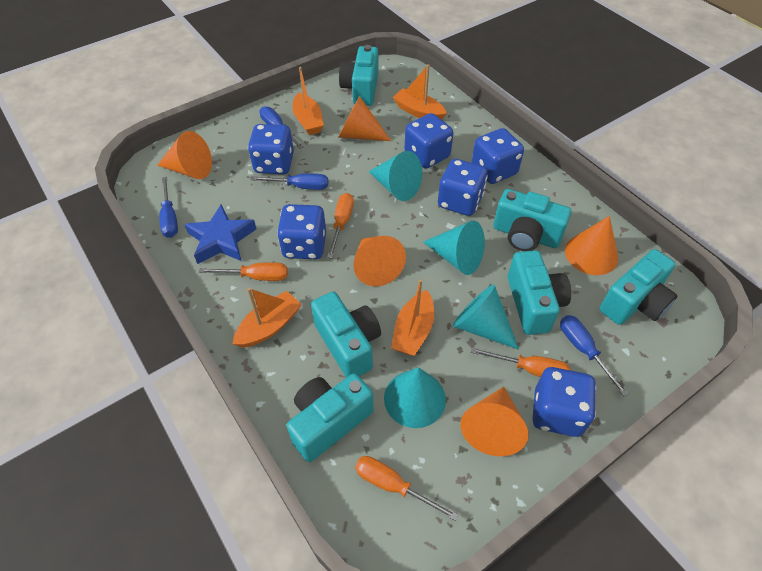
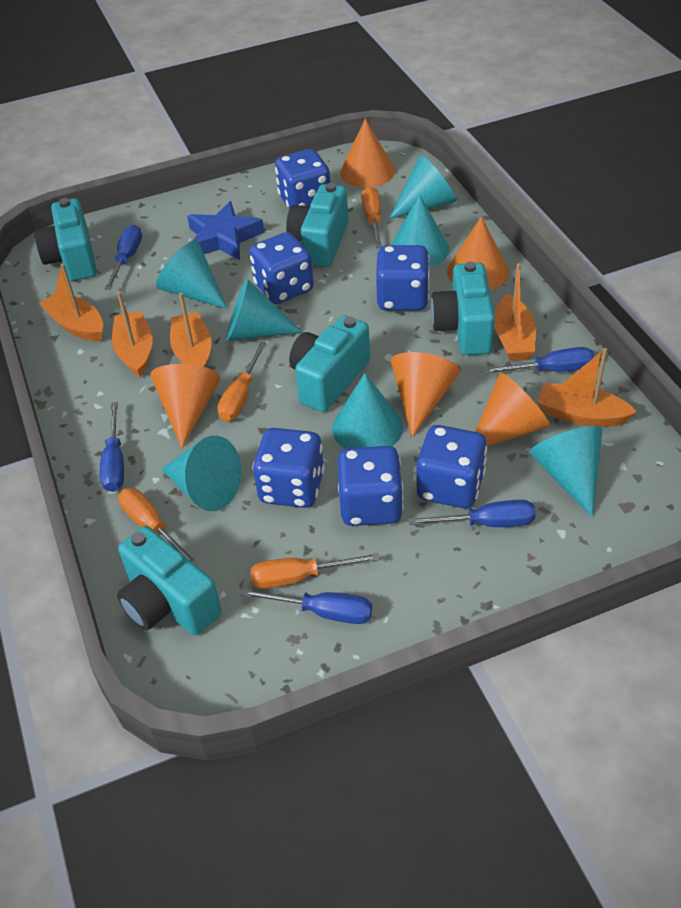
blue screwdriver: 4 -> 5
orange boat: 4 -> 5
turquoise camera: 6 -> 5
turquoise cone: 4 -> 7

